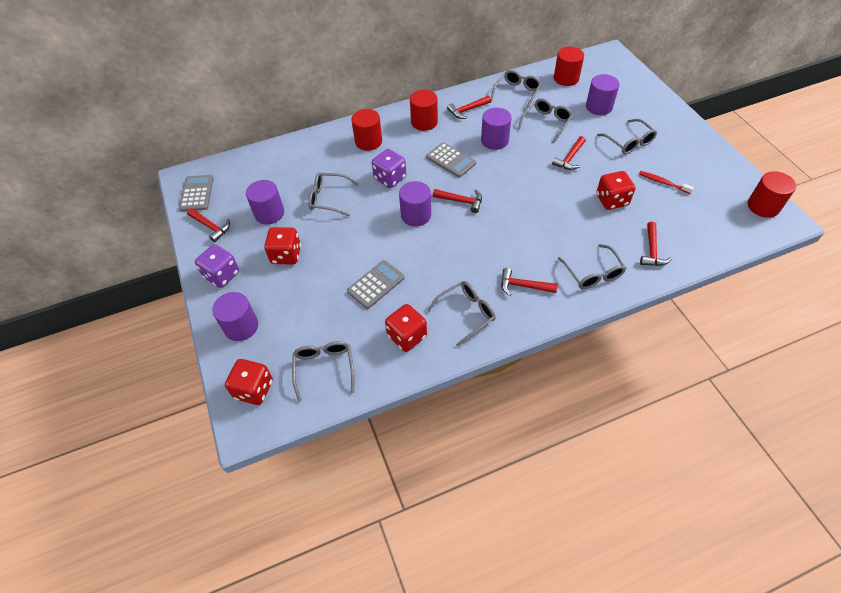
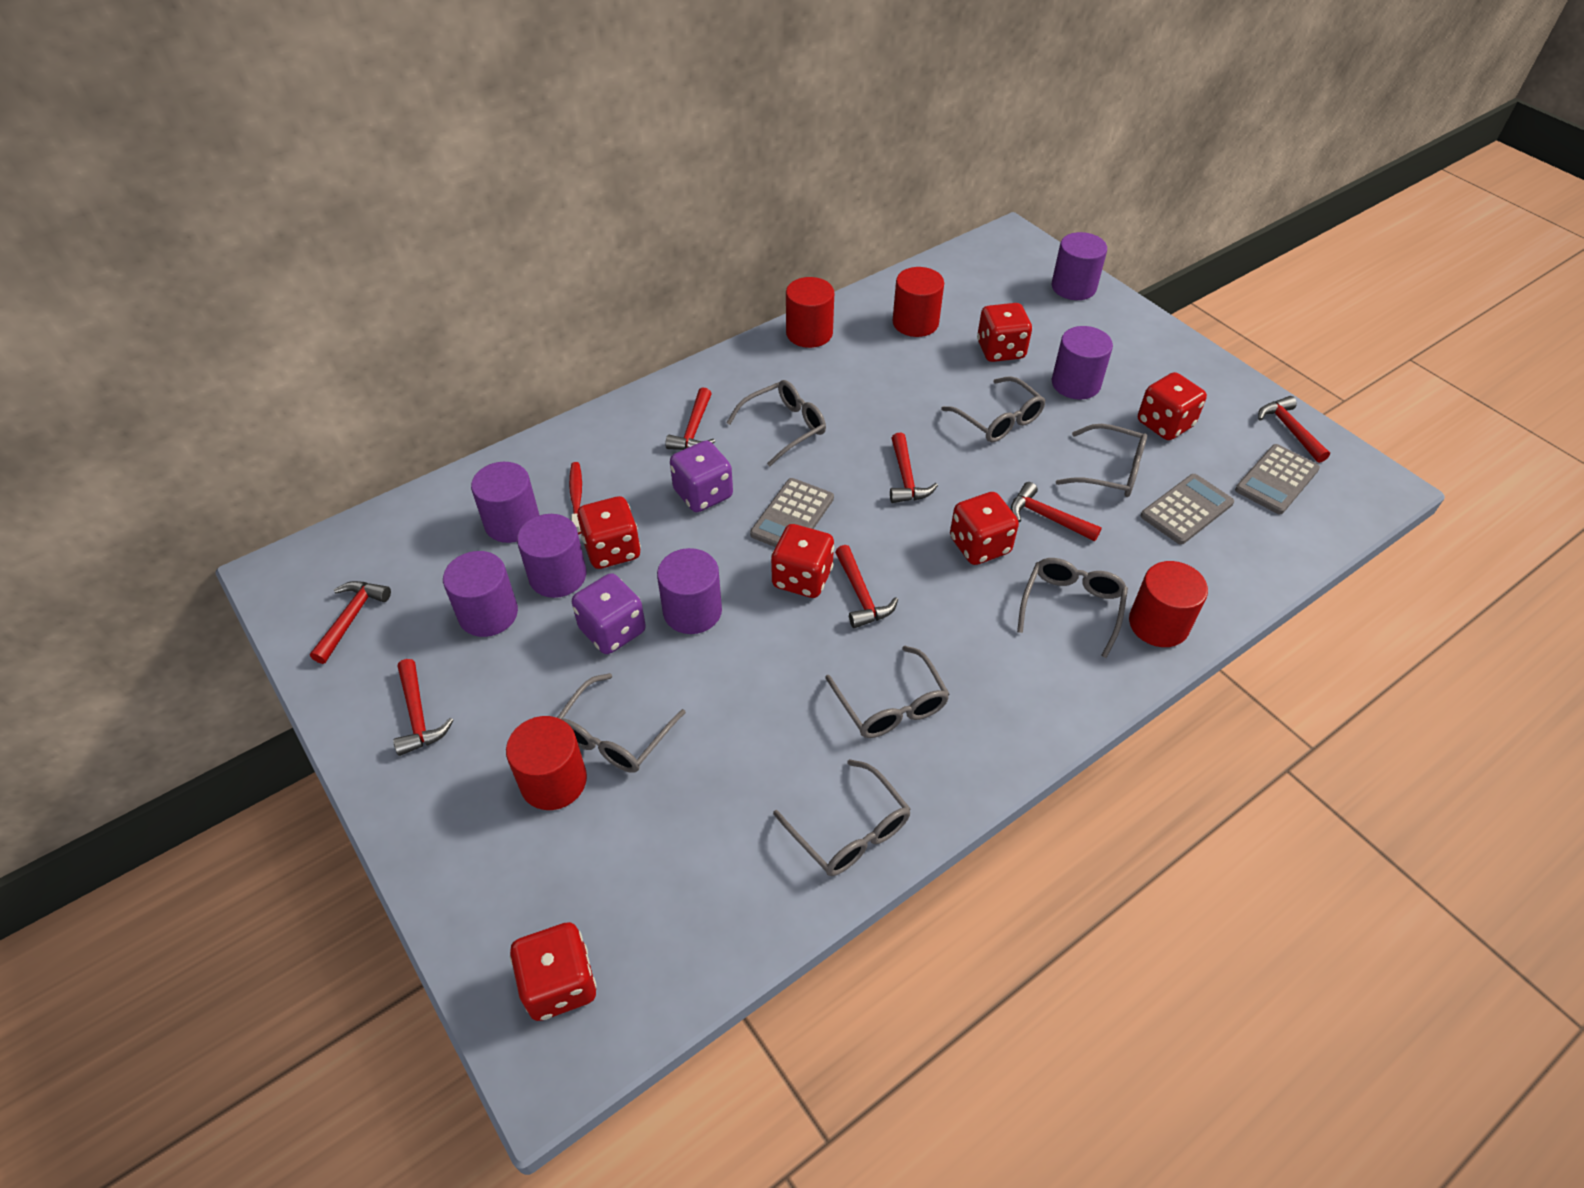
purple cylinder: 5 -> 6
red dice: 4 -> 6
red hammer: 6 -> 7

